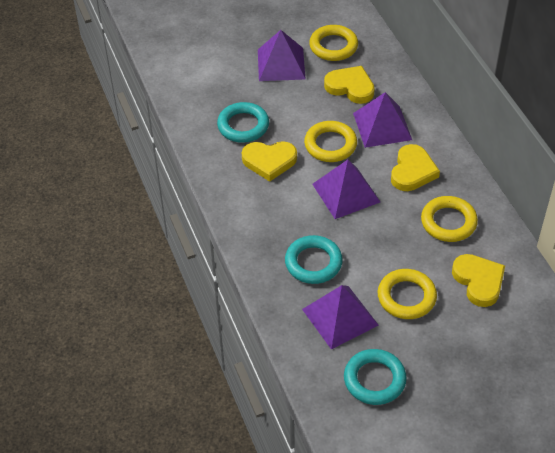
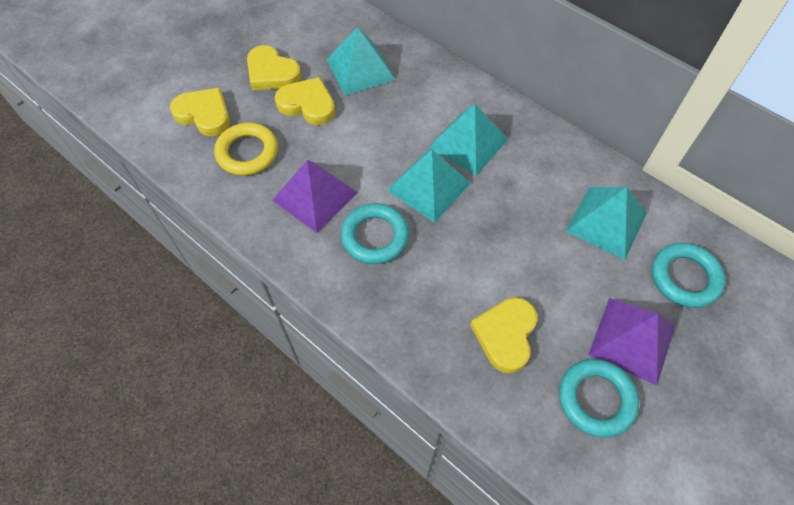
purple pyramid: 4 -> 2
turquoise pyramid: 0 -> 4
yellow ring: 4 -> 1

